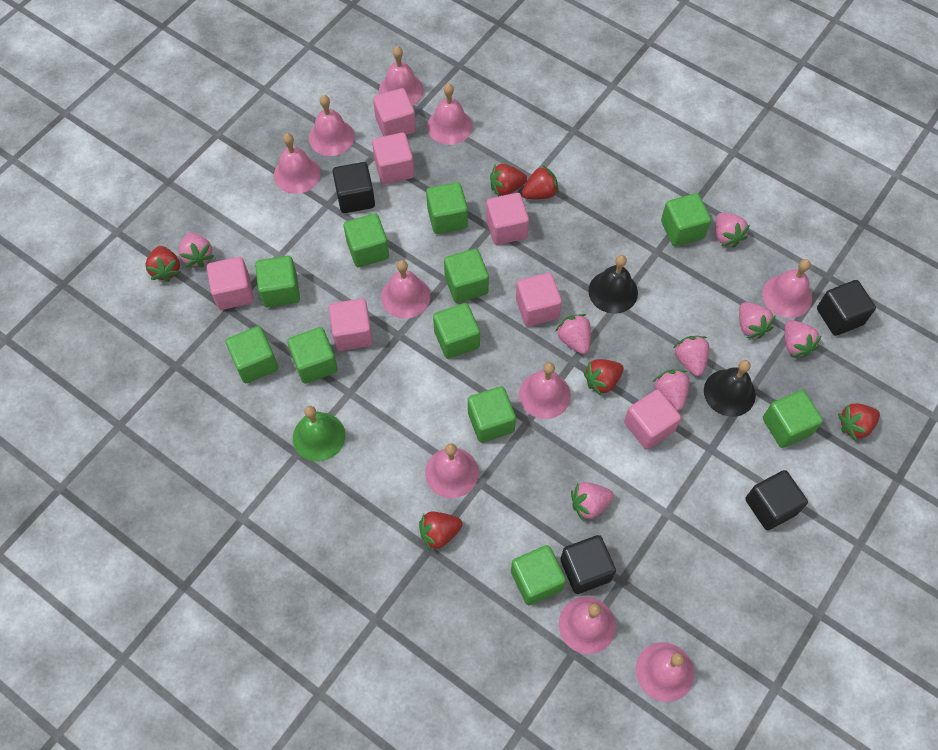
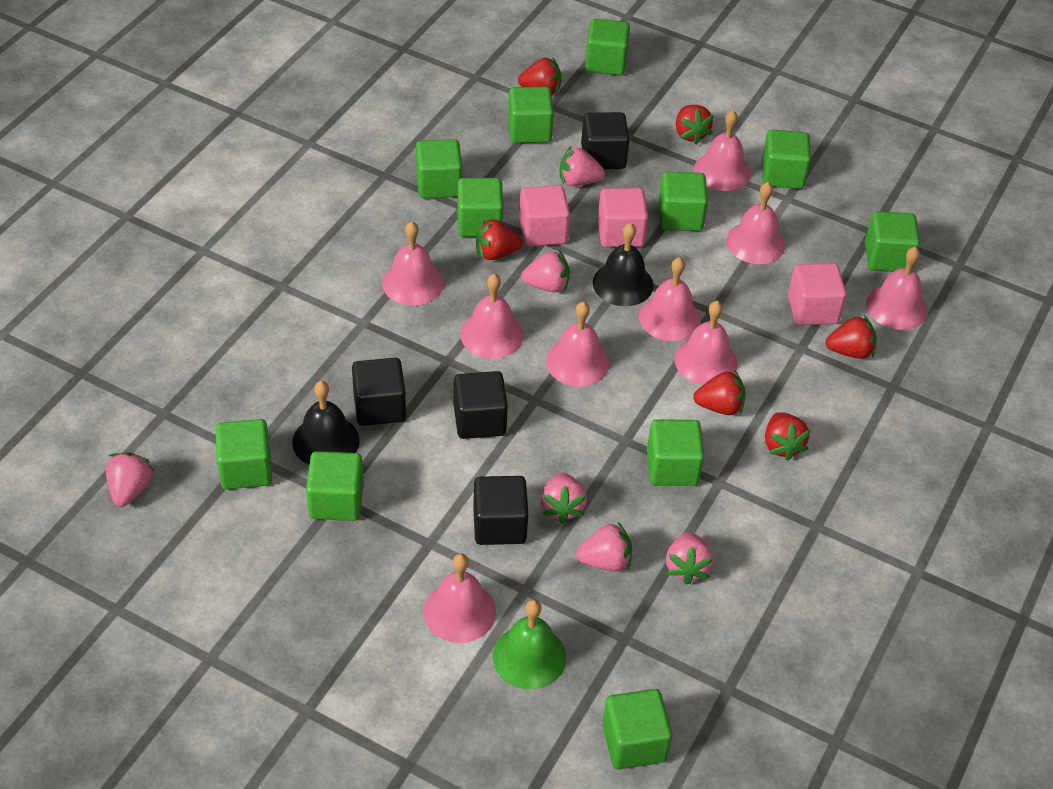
pink bell: 10 -> 9
pink cube: 7 -> 3
pink strawberry: 8 -> 6

